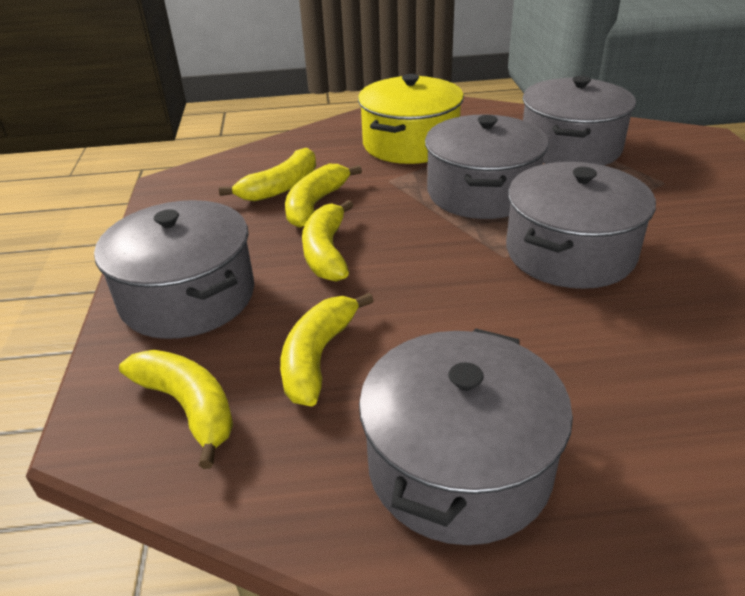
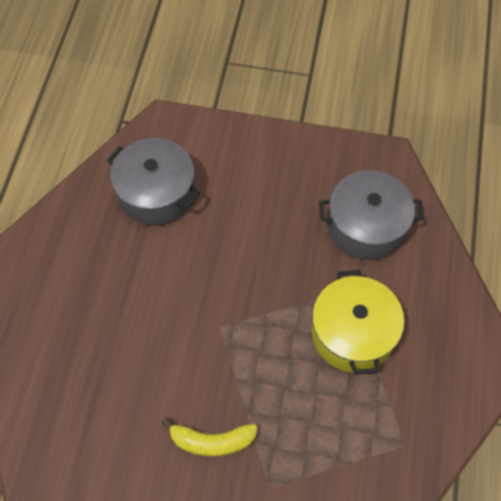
grey pot: 5 -> 2
yellow banana: 5 -> 1

